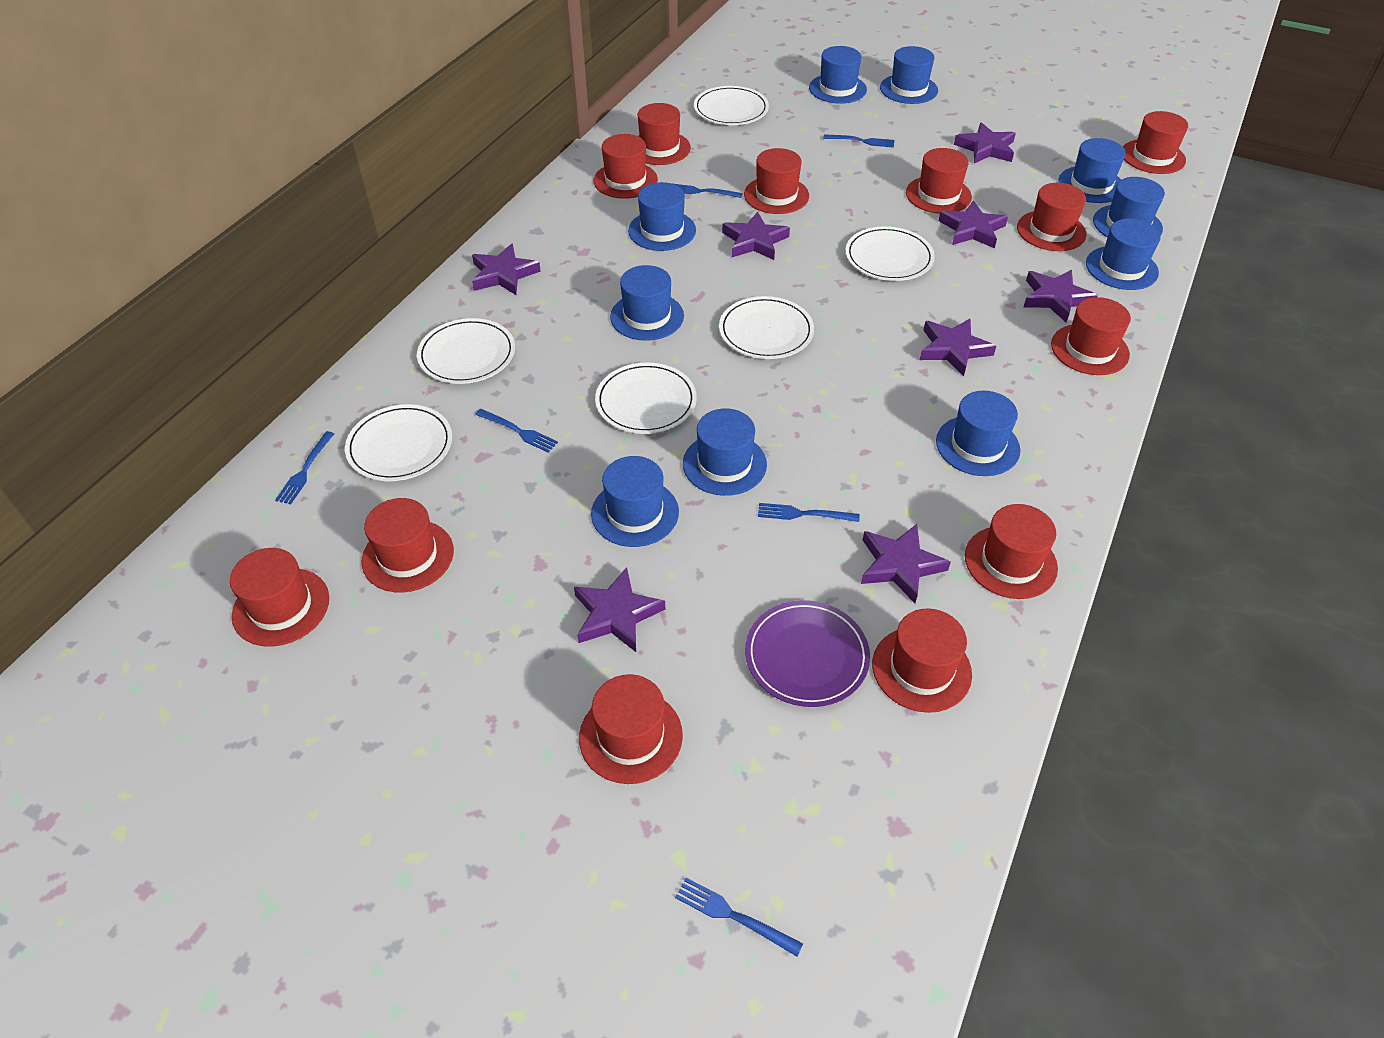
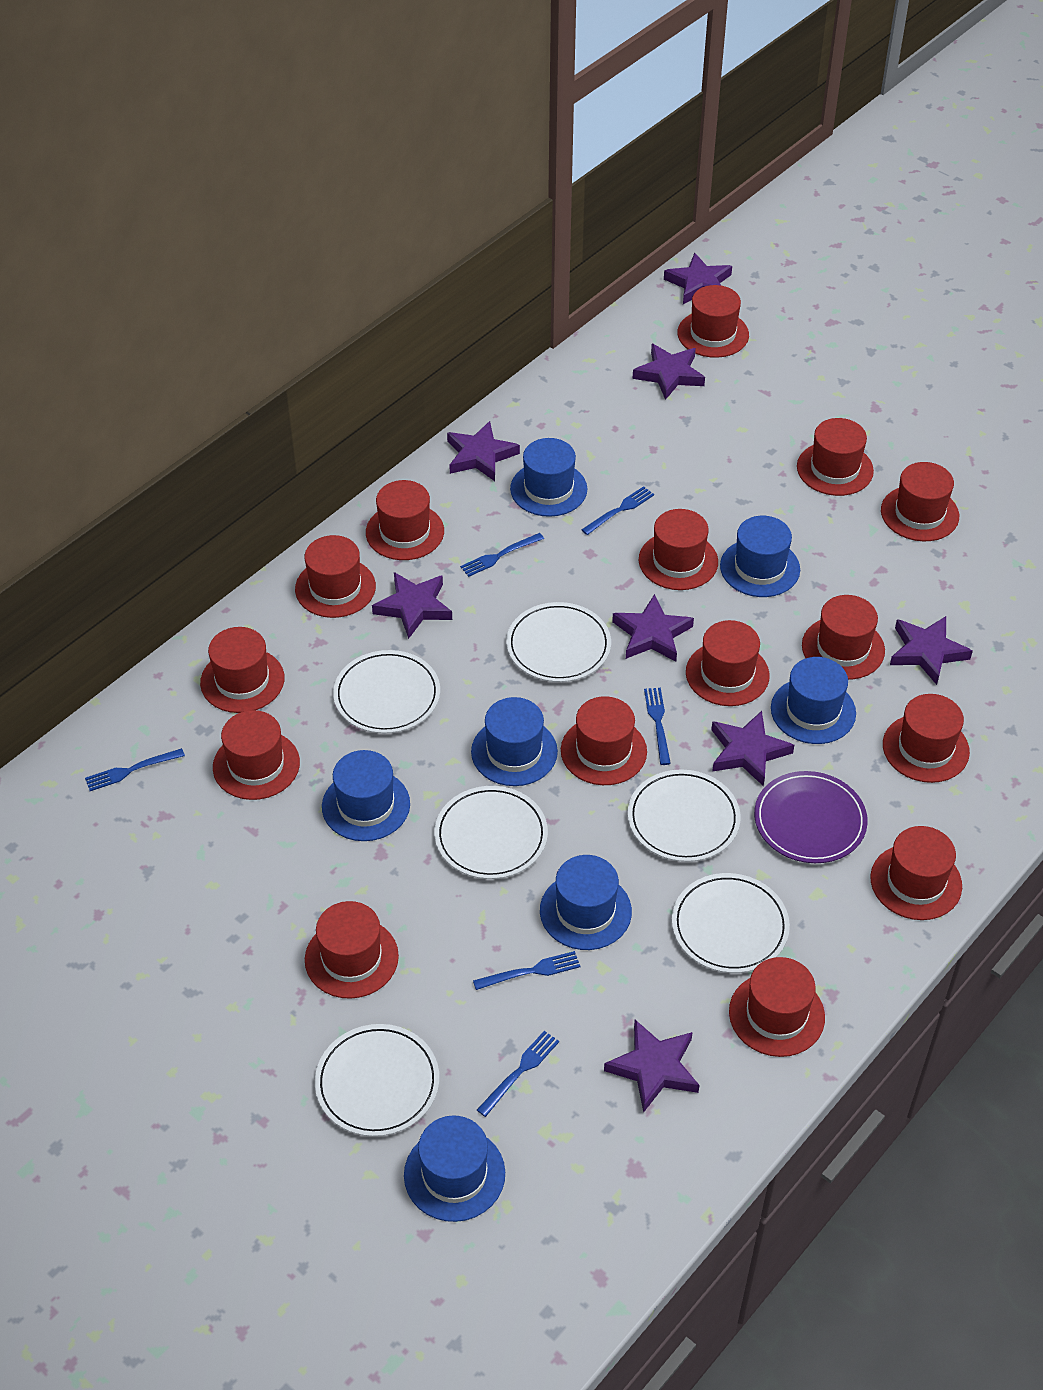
blue hat: 10 -> 7
red hat: 12 -> 15

